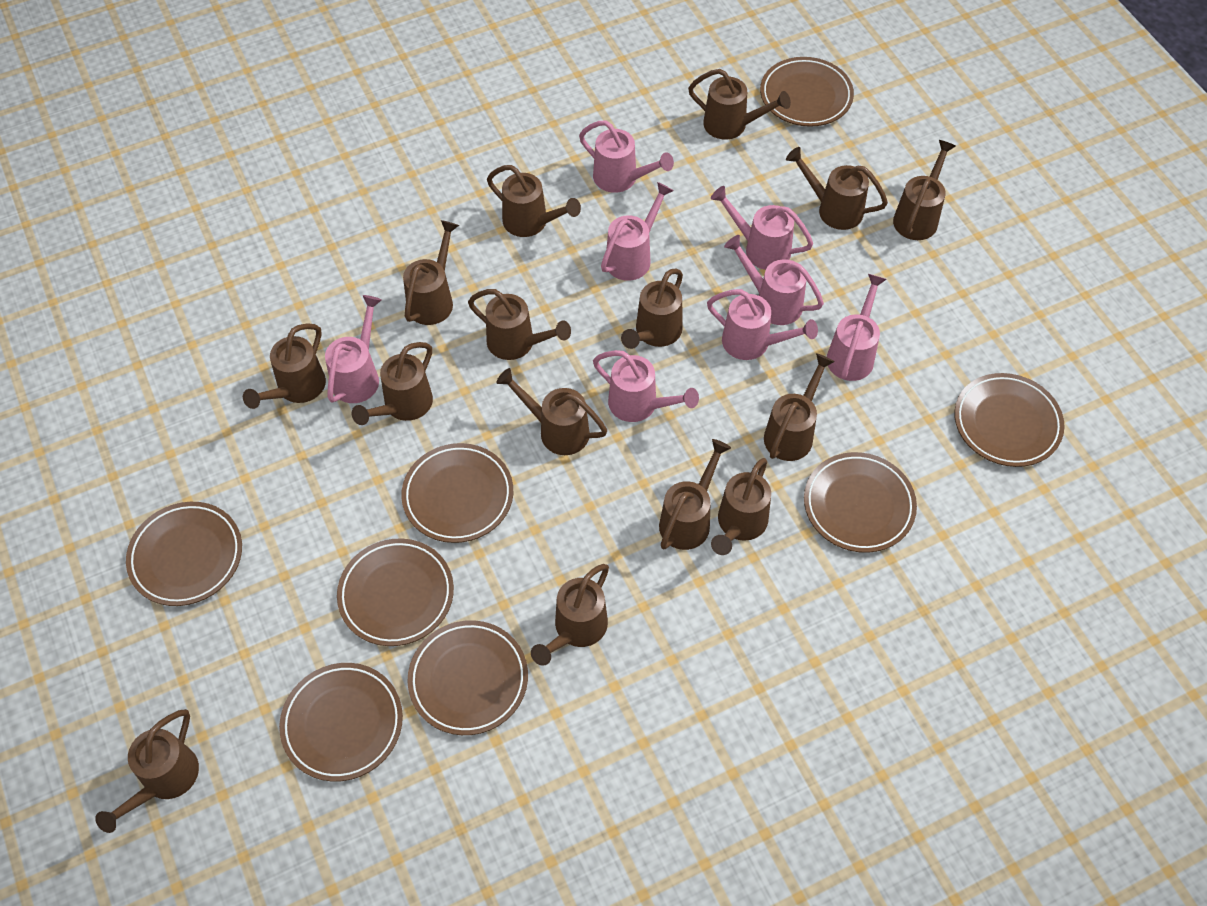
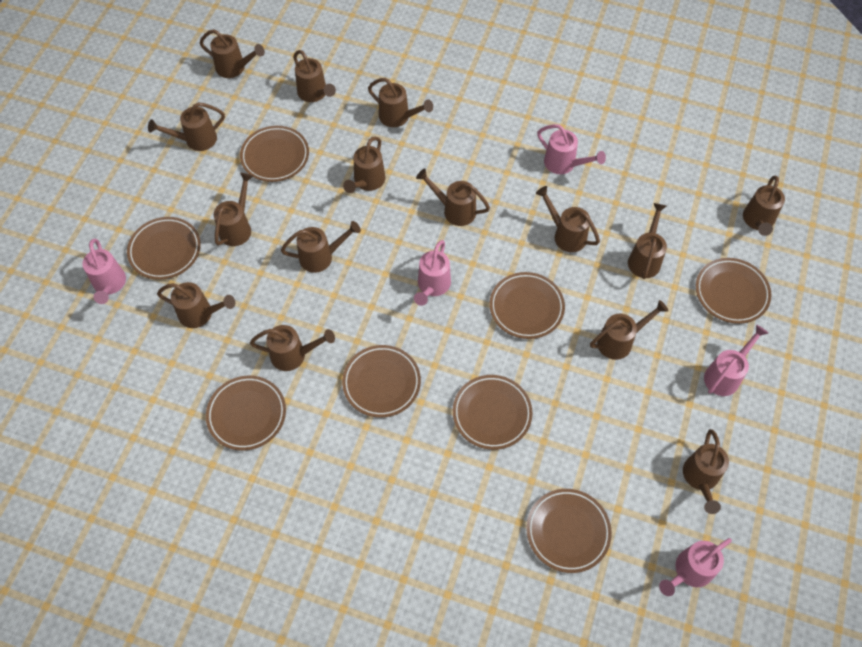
pink watering can: 8 -> 5

